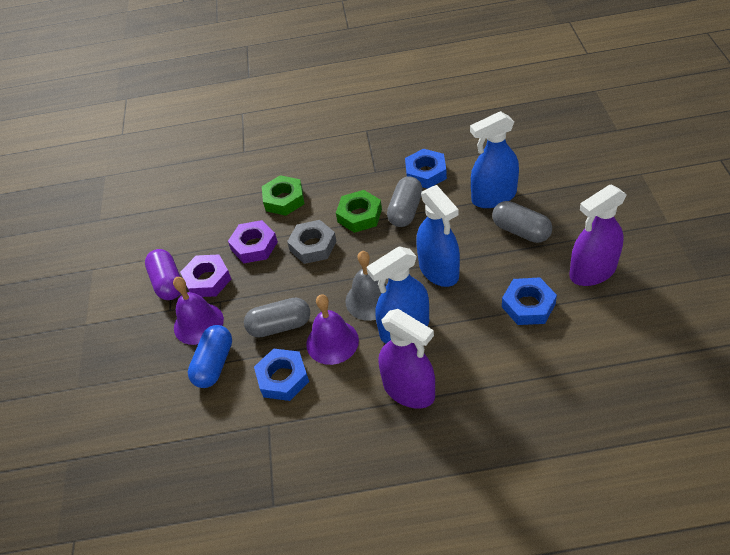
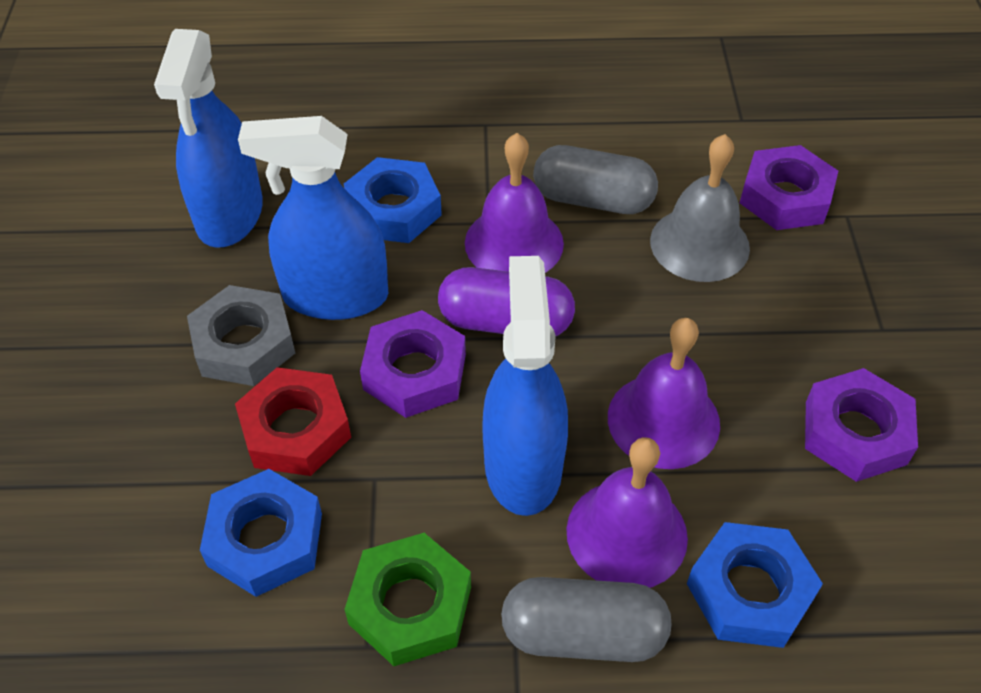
blue capsule: 1 -> 0
green nut: 2 -> 1
grey capsule: 3 -> 2
purple bell: 2 -> 3
purple nut: 2 -> 3
purple spray bottle: 2 -> 0
red nut: 0 -> 1

